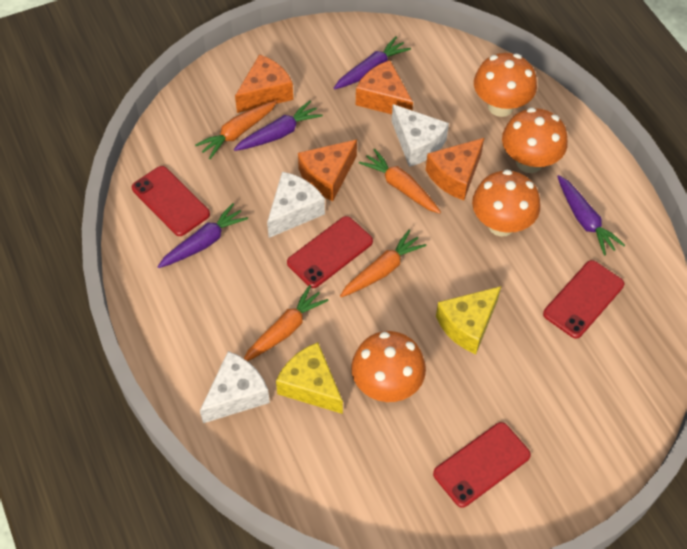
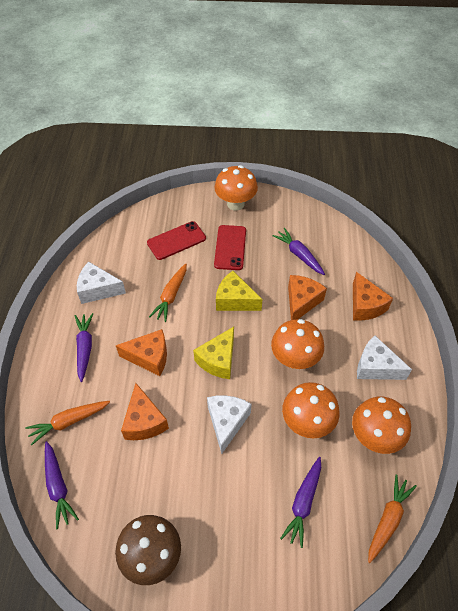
brown mushroom: 0 -> 1
orange carrot: 4 -> 3
red phone: 4 -> 2

